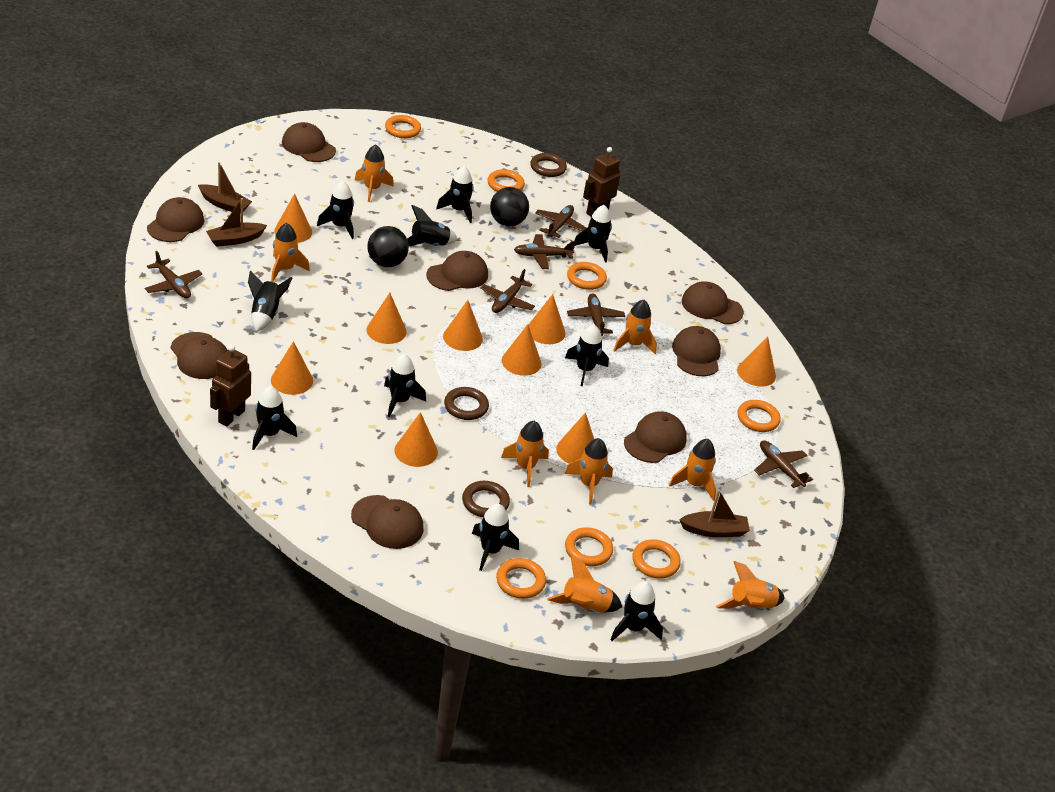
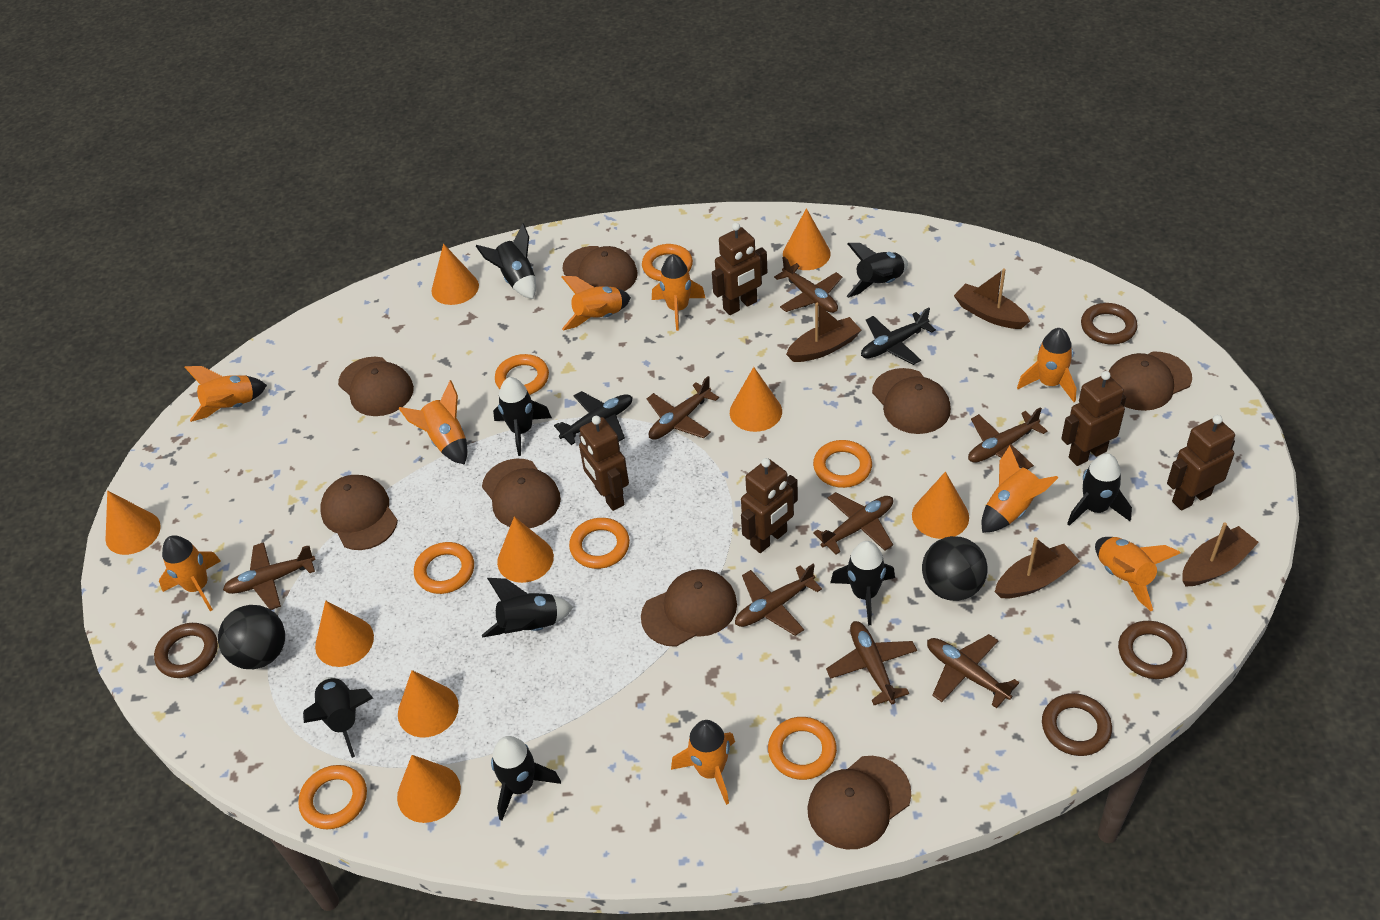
black plane: 0 -> 2
black rocket: 10 -> 8
brown boat: 3 -> 4
brown plane: 6 -> 8
brown ring: 3 -> 4
brown robot: 2 -> 5
orange rocket: 8 -> 9

